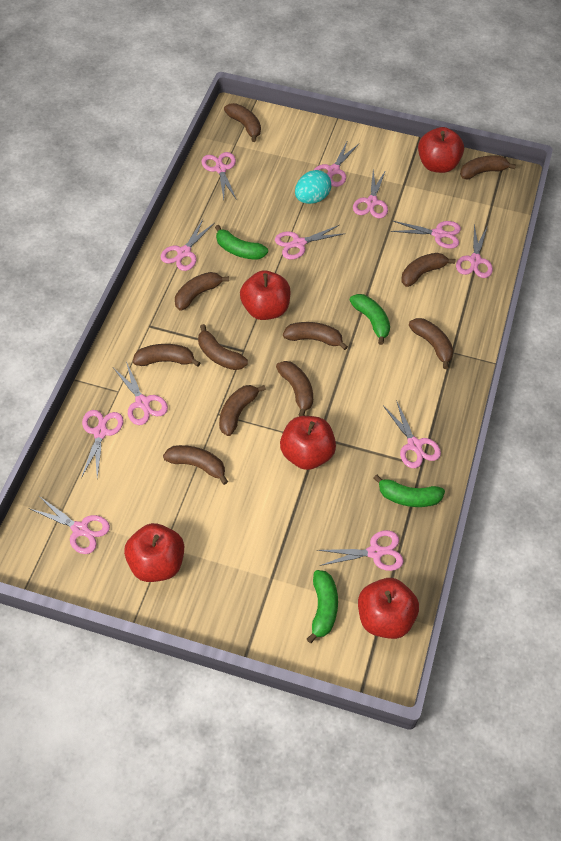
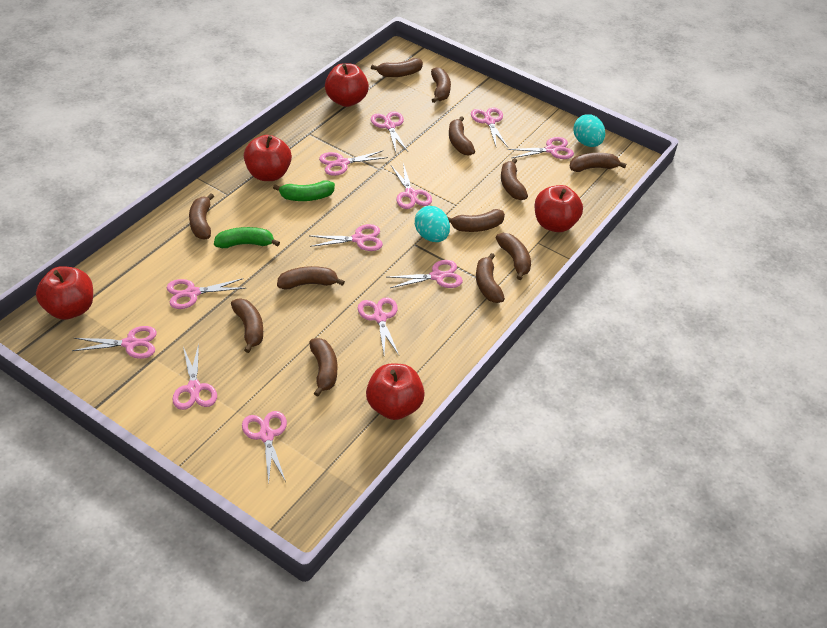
brown banana: 11 -> 12
green banana: 4 -> 2
turquoise egg: 1 -> 2

